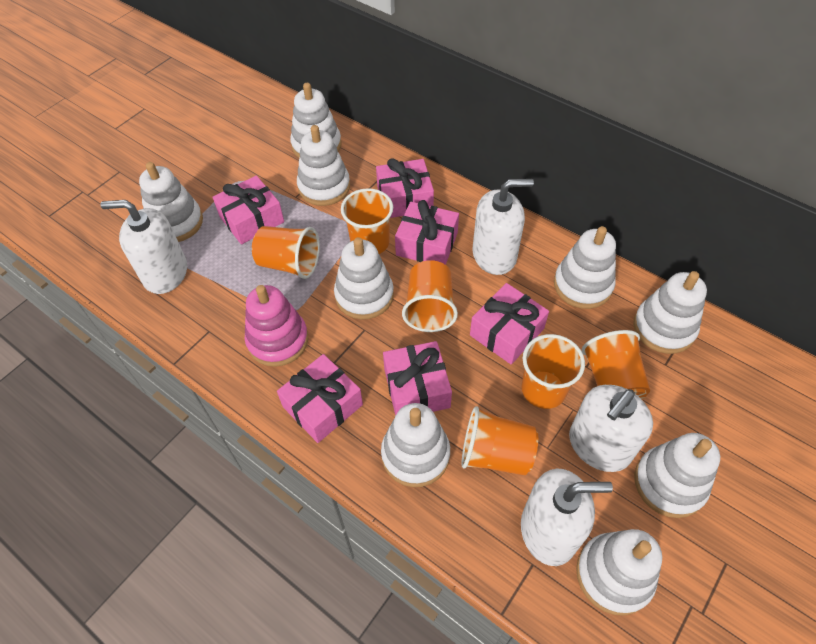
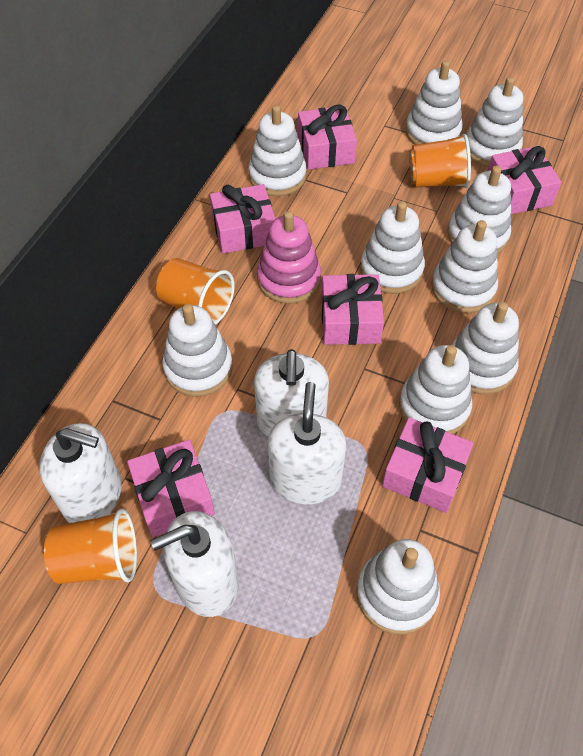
orange cup: 6 -> 3
white stacking toy: 9 -> 10

